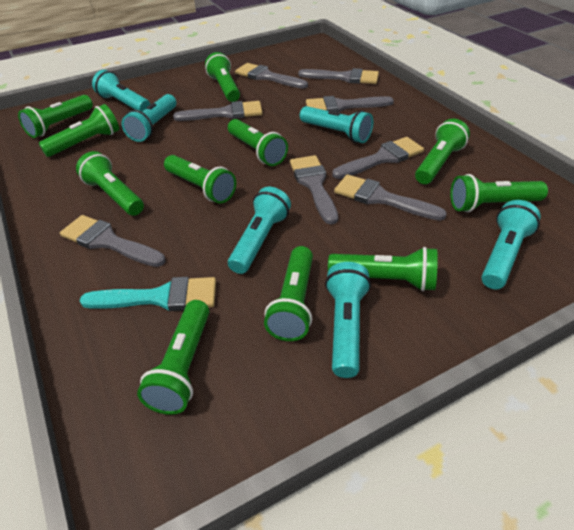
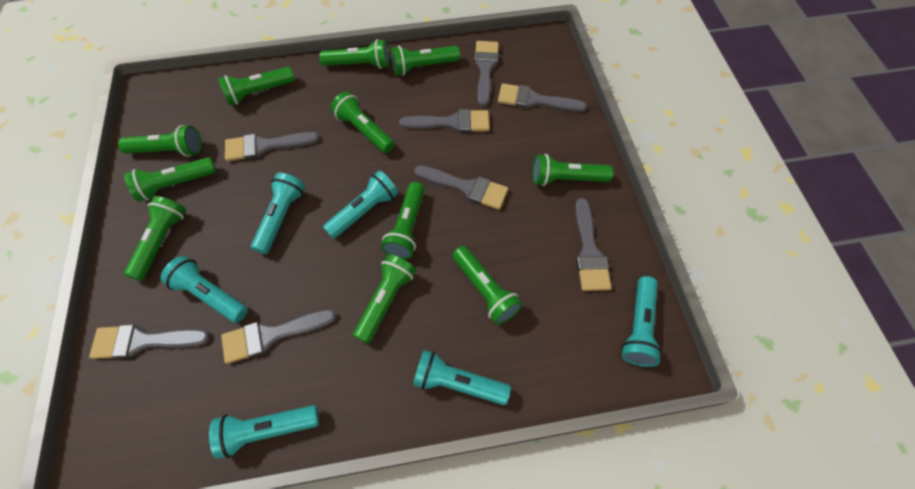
turquoise brush: 1 -> 0

